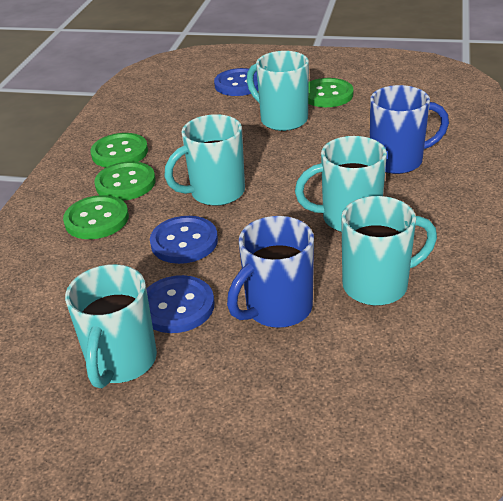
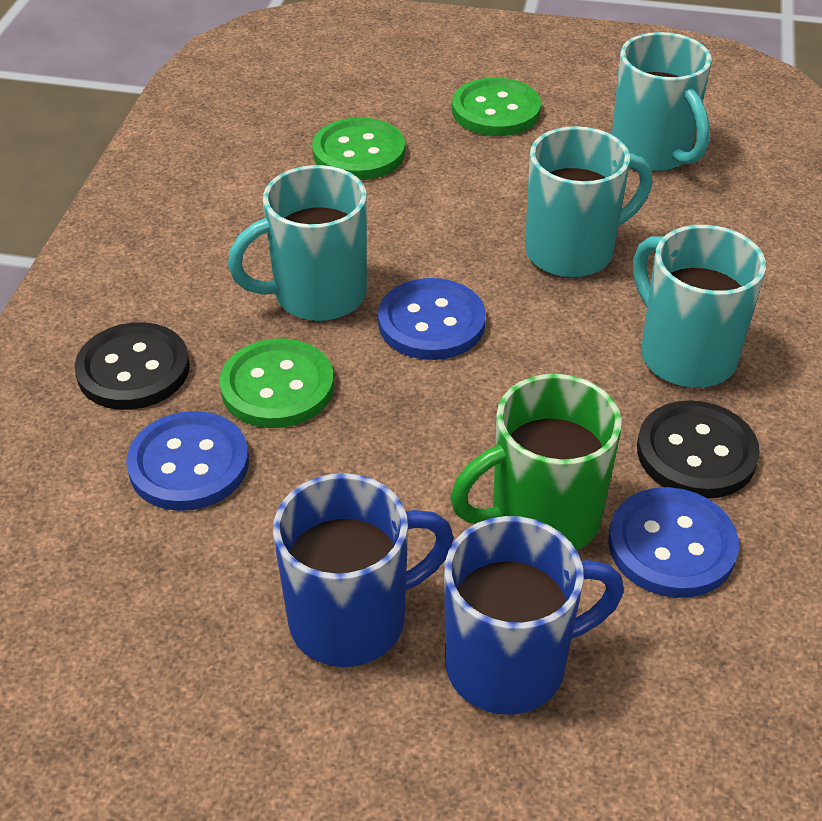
black button: 0 -> 2
green button: 4 -> 3
green mug: 0 -> 1
turquoise mug: 5 -> 4

